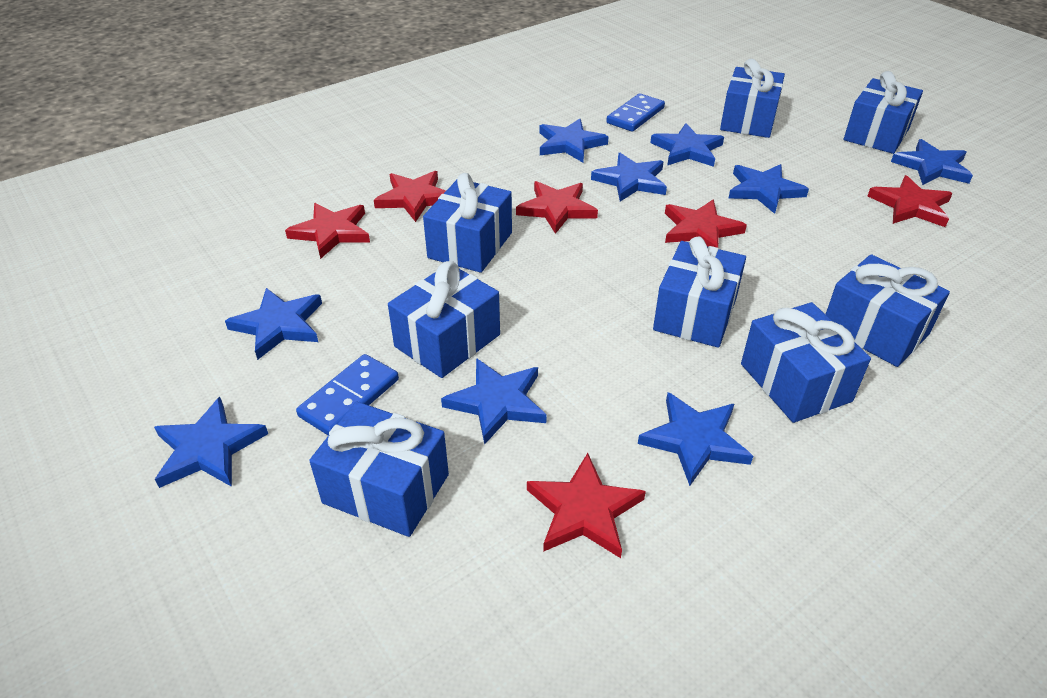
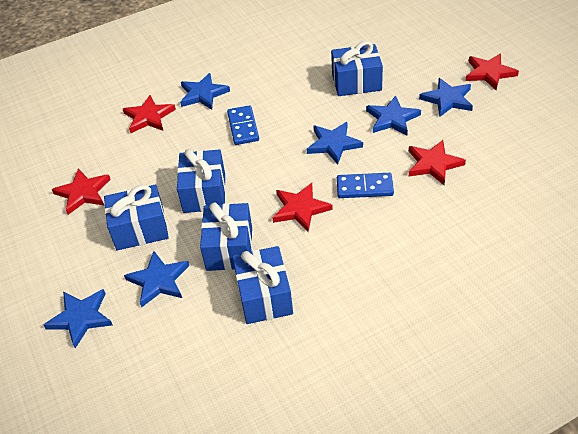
blue gift: 8 -> 5
blue star: 9 -> 6
red star: 6 -> 5

